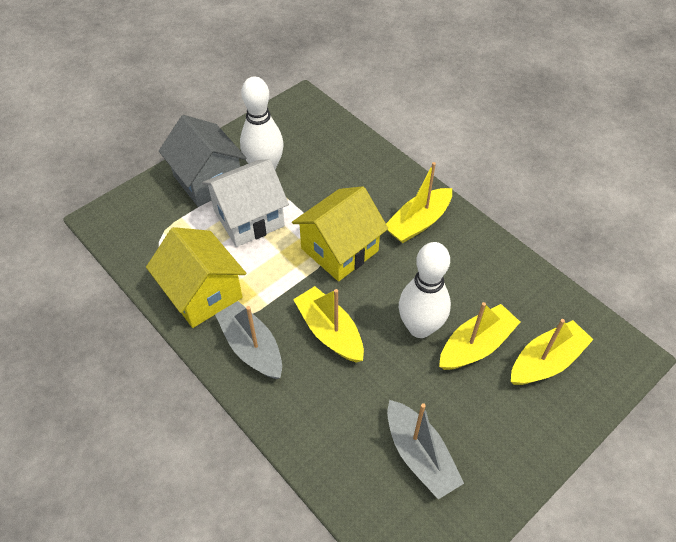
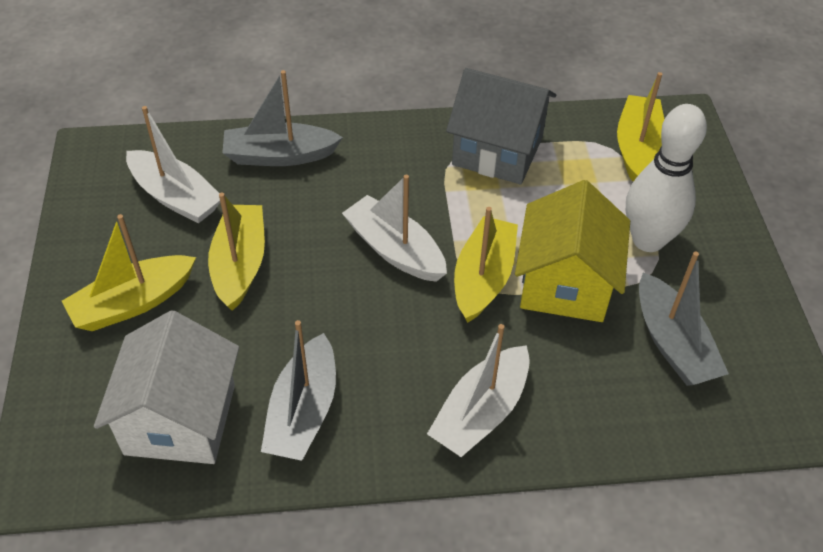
grey boat: 2 -> 3
white boat: 0 -> 3
white bowling pin: 2 -> 1
yellow house: 2 -> 1

